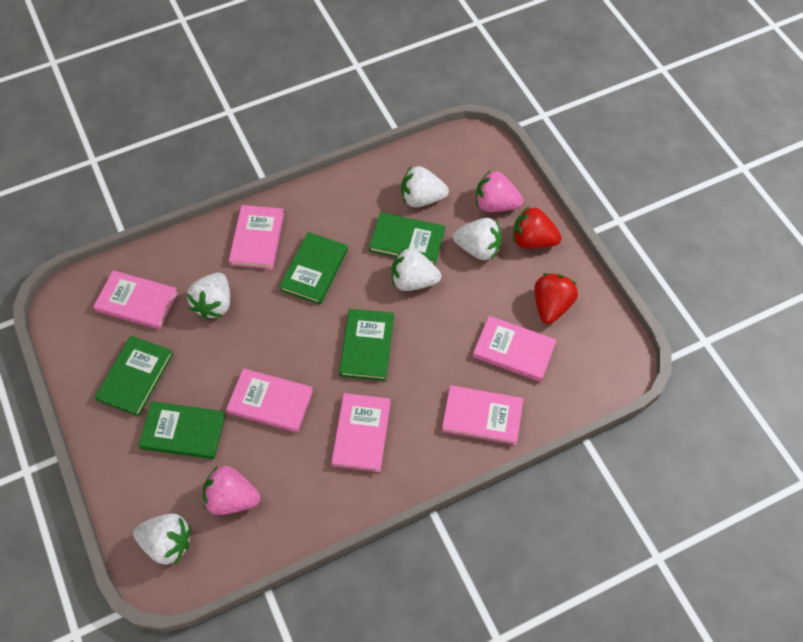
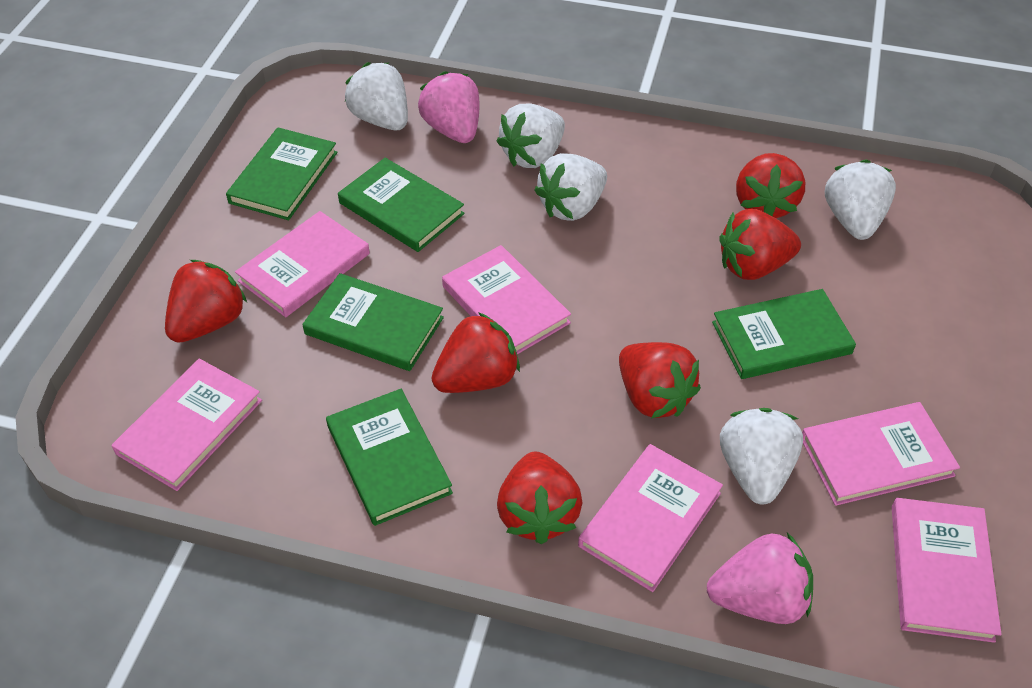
red strawberry: 2 -> 6

